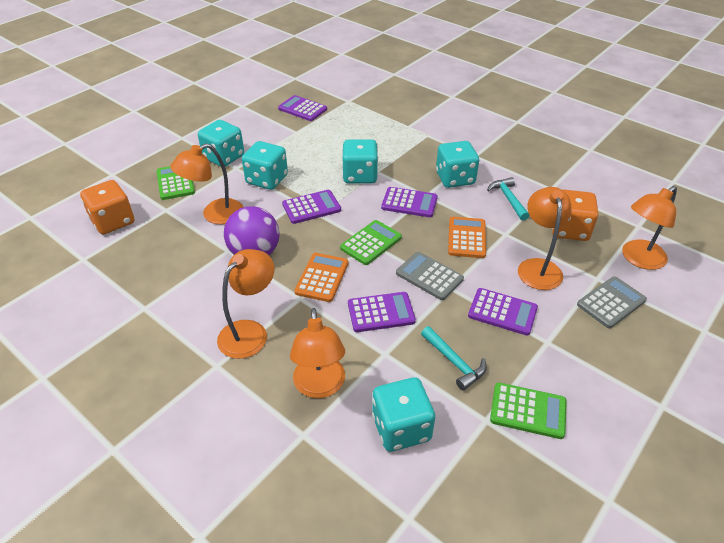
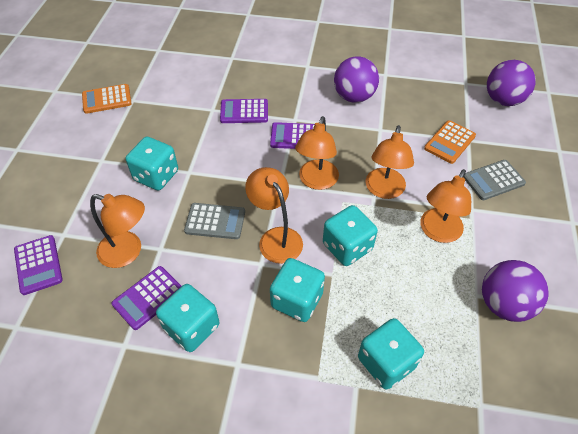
green calculator: 3 -> 0
orange dice: 2 -> 0
purple ball: 1 -> 3
purple calculator: 5 -> 4
turquoise hammer: 2 -> 0

